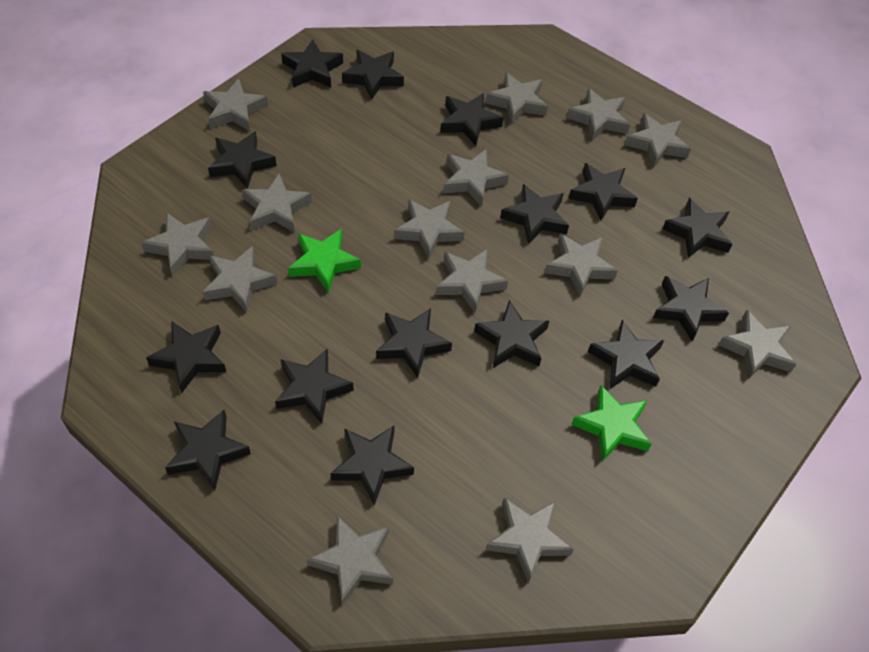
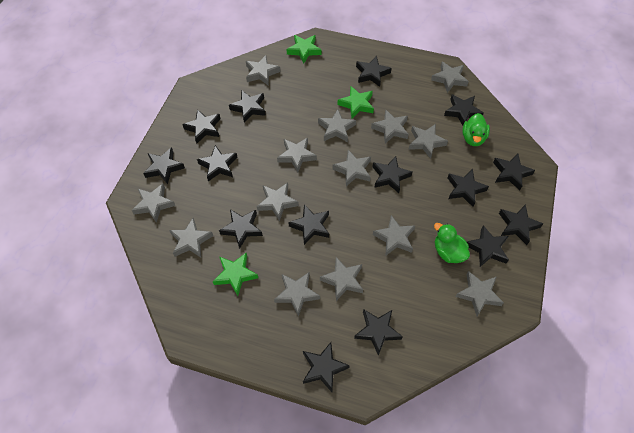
green duck: 0 -> 2
green star: 2 -> 3

